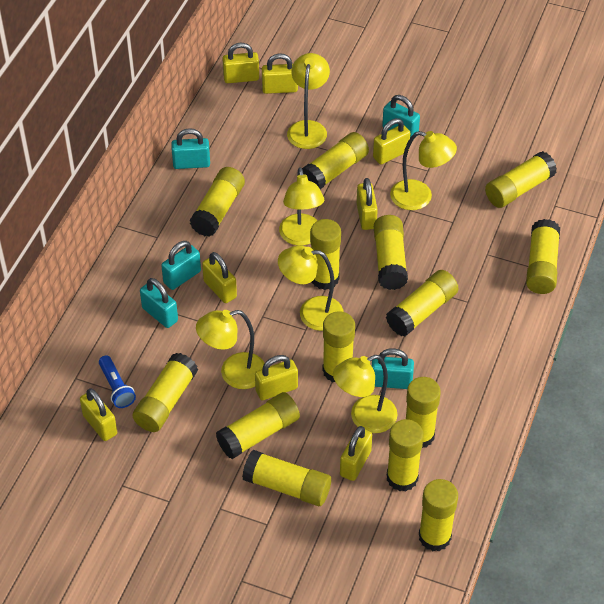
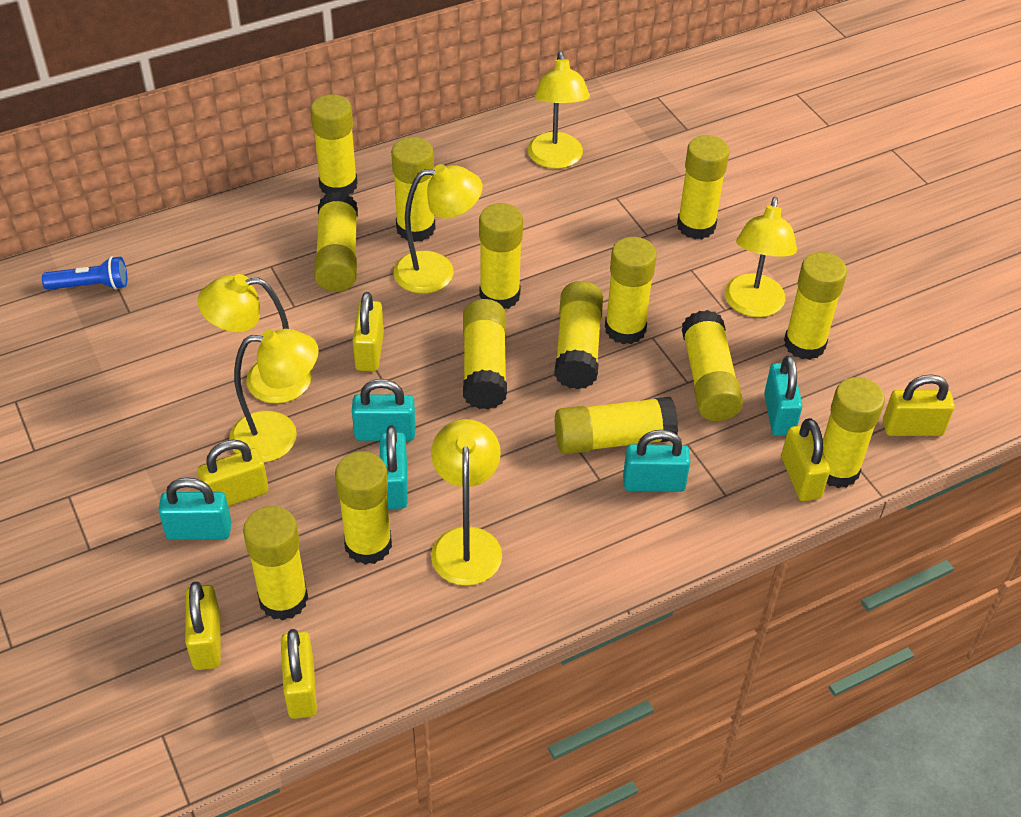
yellow padlock: 8 -> 6

